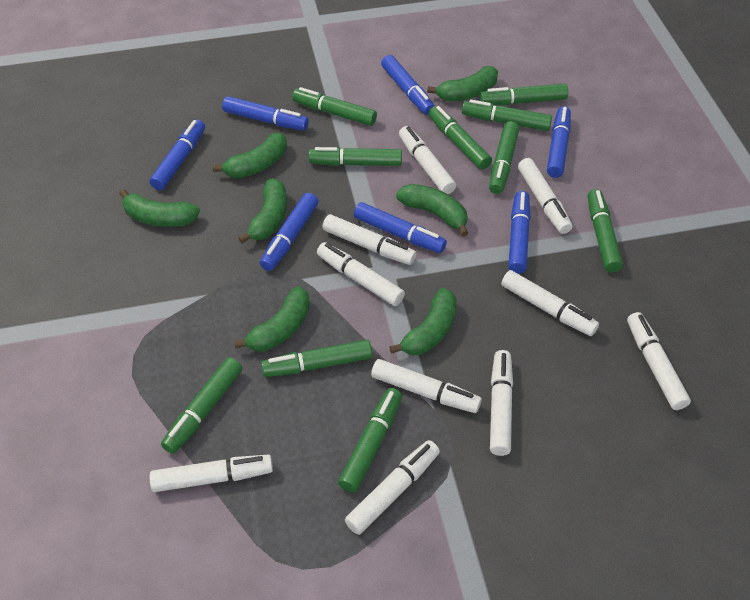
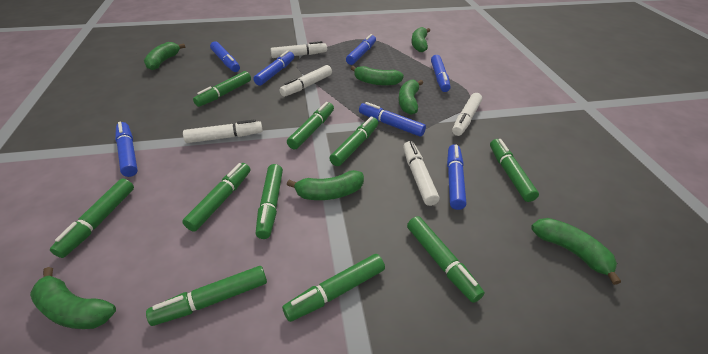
white marker: 10 -> 5

